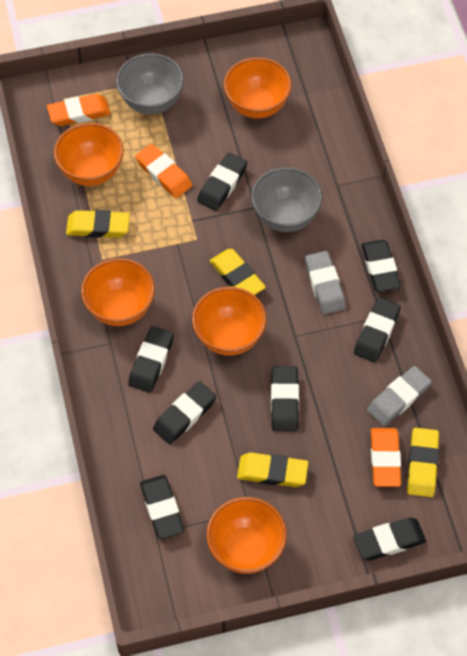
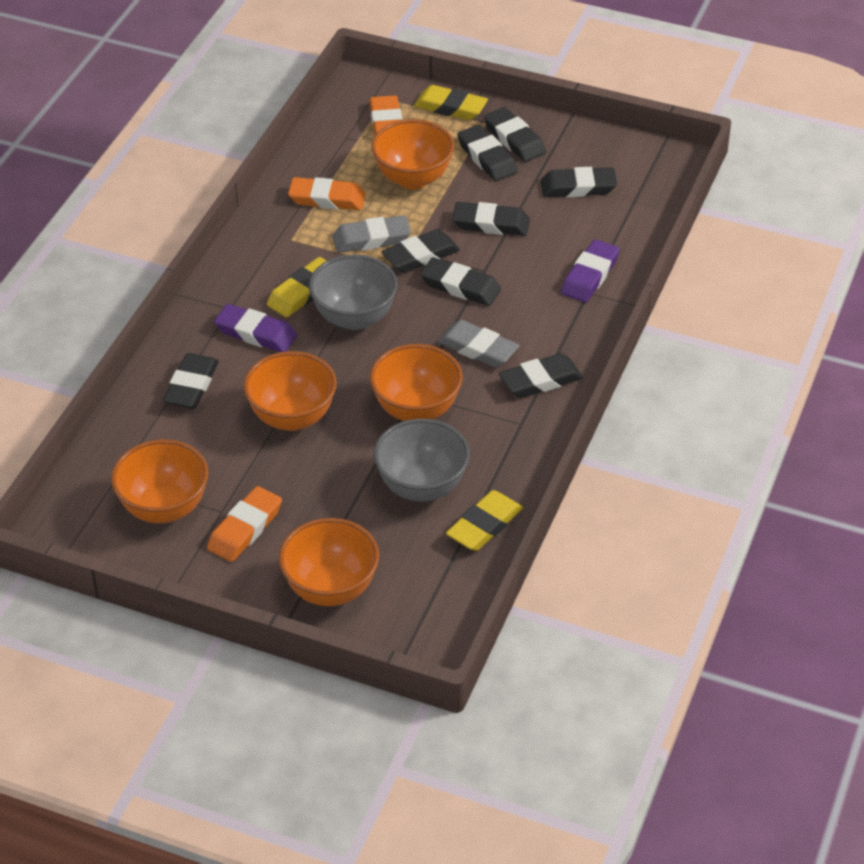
purple eraser: 0 -> 2
yellow eraser: 4 -> 3

